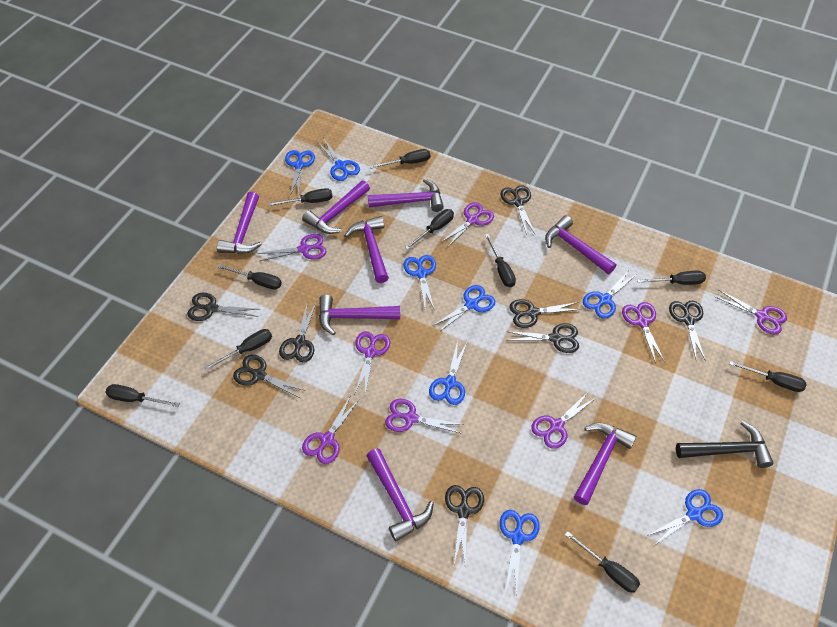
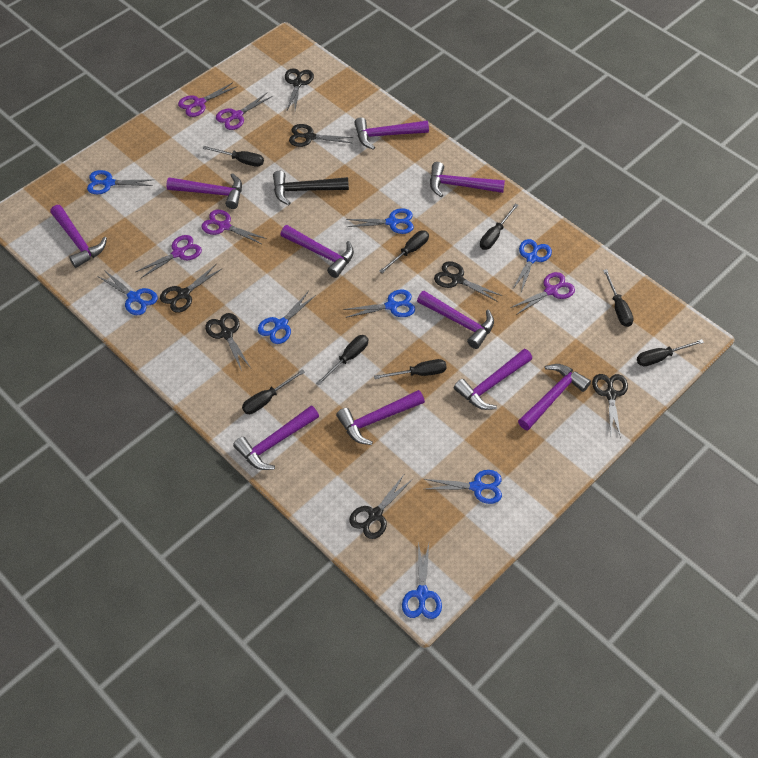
black scissors: 8 -> 7
black screwdriver: 10 -> 8
purple hammer: 8 -> 10
purple scissors: 8 -> 5

